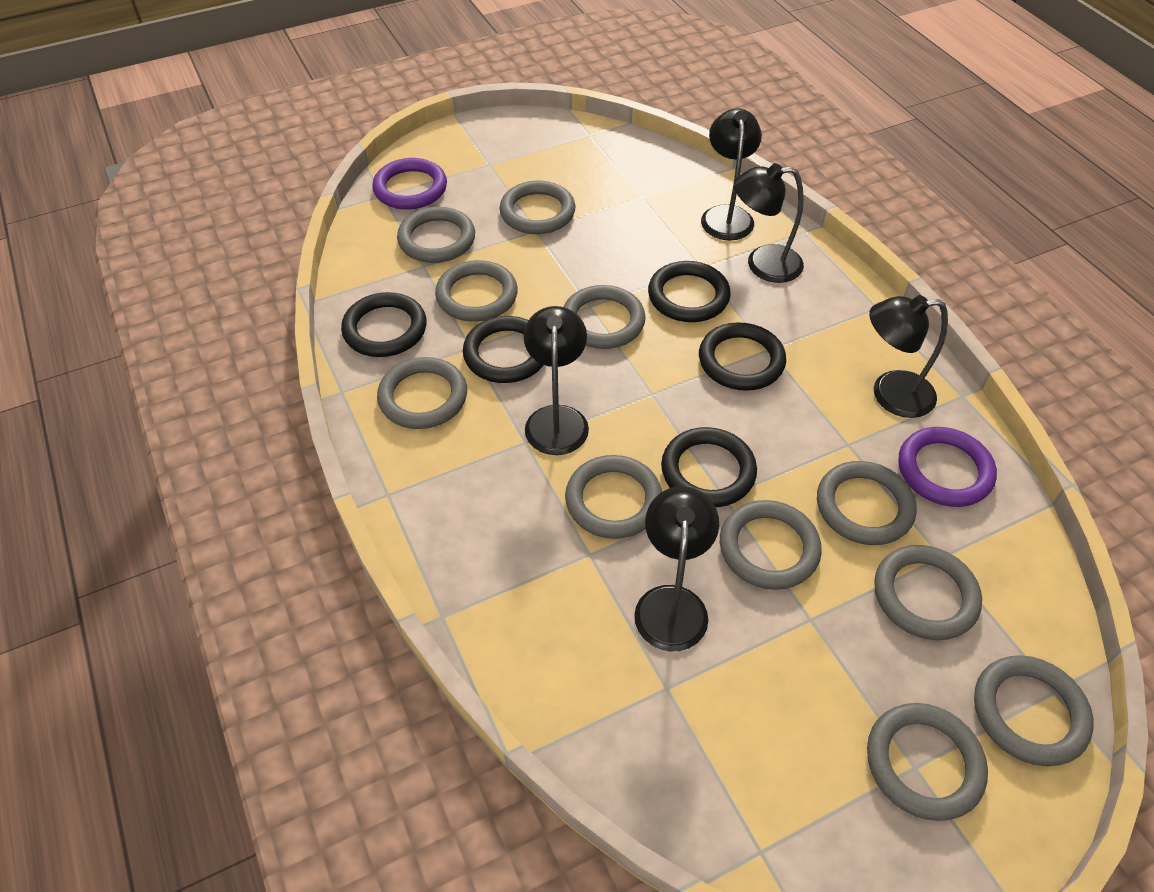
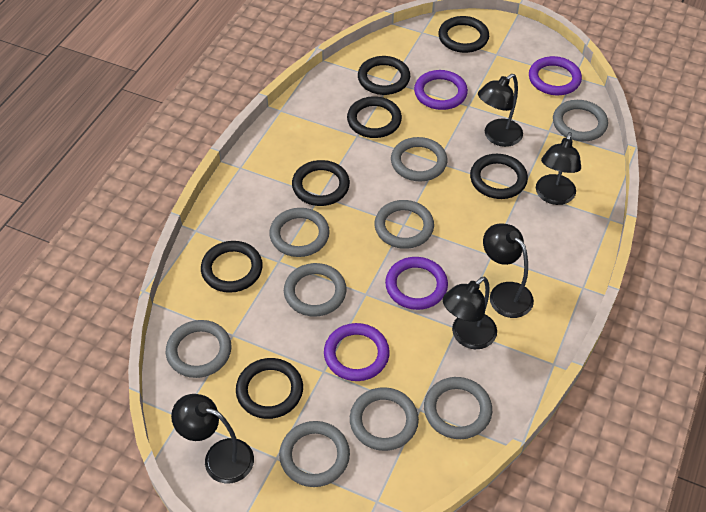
black ring: 5 -> 7
grey ring: 11 -> 9
purple ring: 2 -> 4

